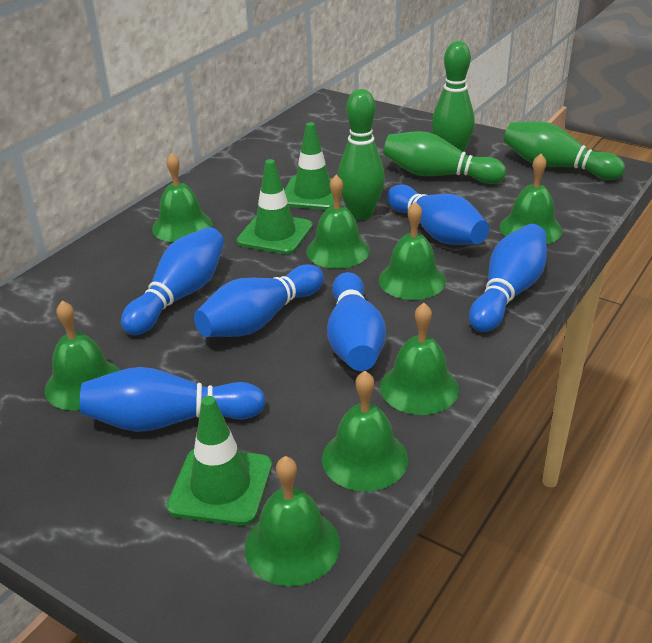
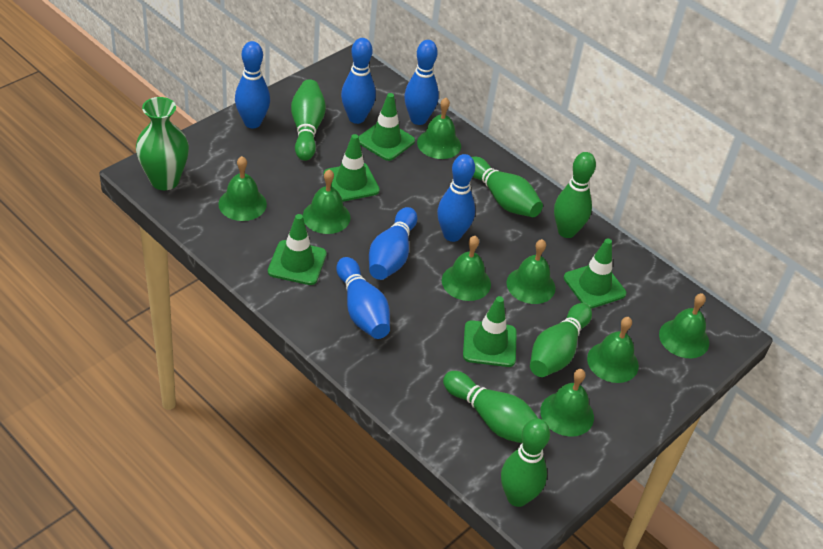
green bowling pin: 4 -> 6
green traffic cone: 3 -> 5
green vase: 0 -> 1

